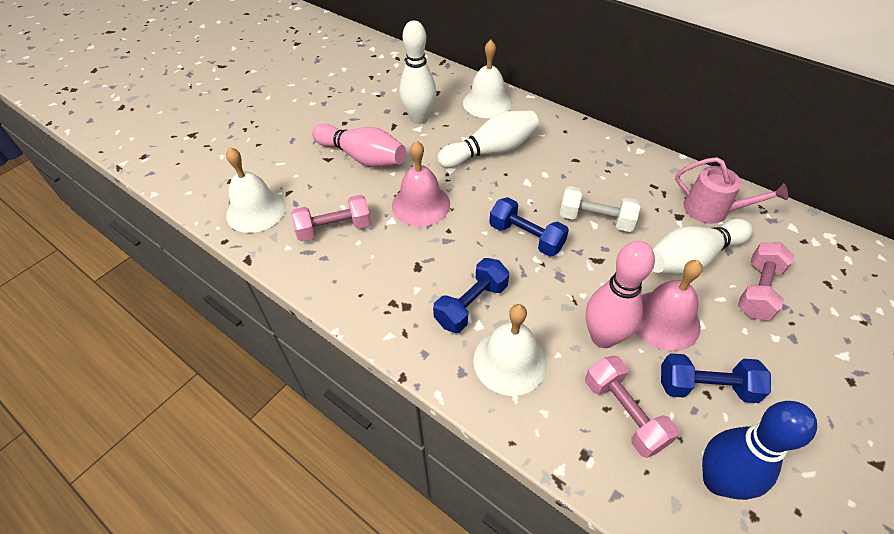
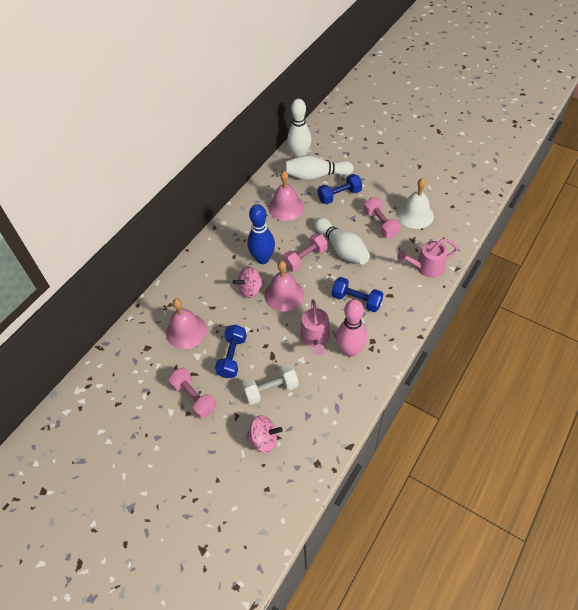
pink bell: 2 -> 3
pink bowling pin: 2 -> 1
pink spinning top: 0 -> 2
pink watering can: 1 -> 2
white bell: 3 -> 1

